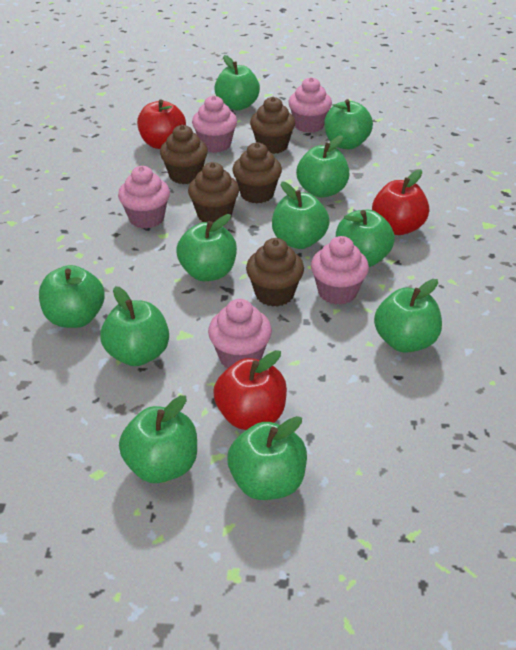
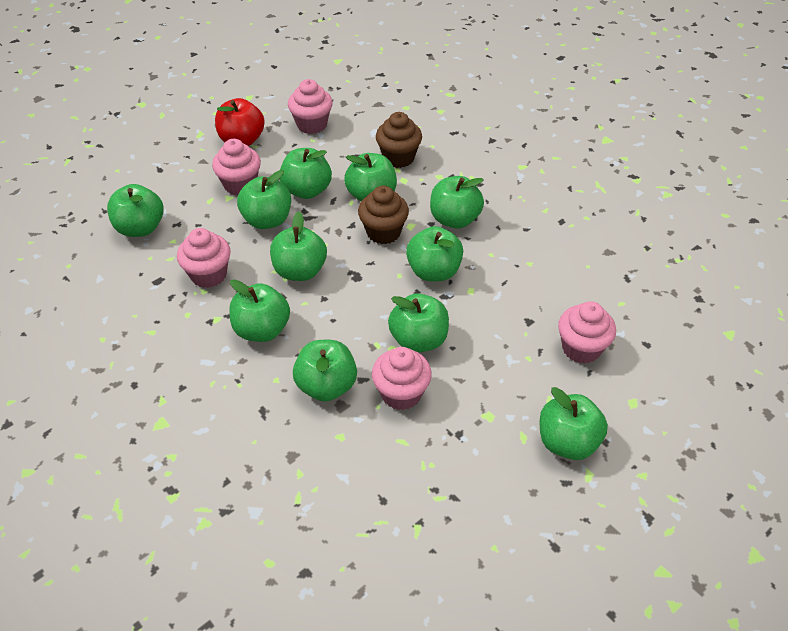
brown cupcake: 5 -> 2
red apple: 3 -> 1

